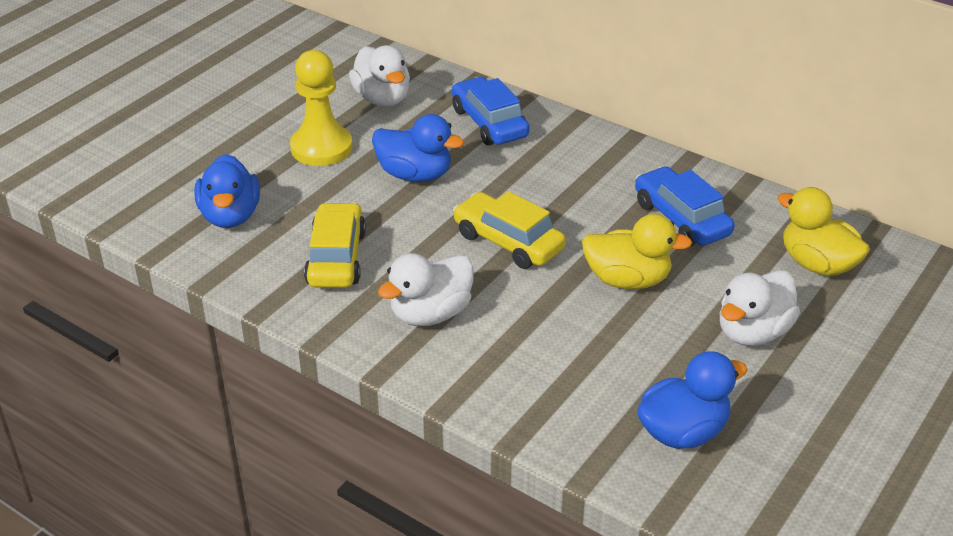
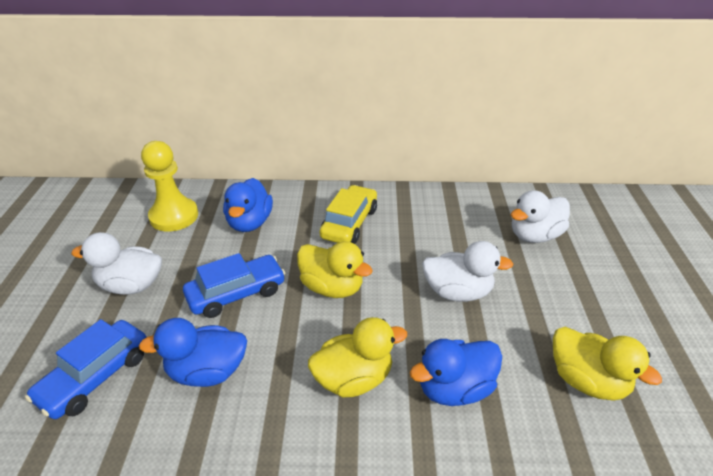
yellow car: 2 -> 1
yellow duck: 2 -> 3

